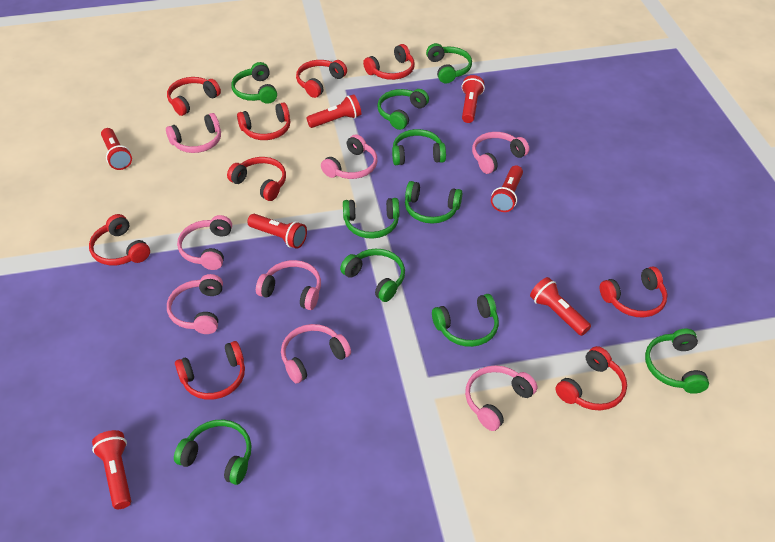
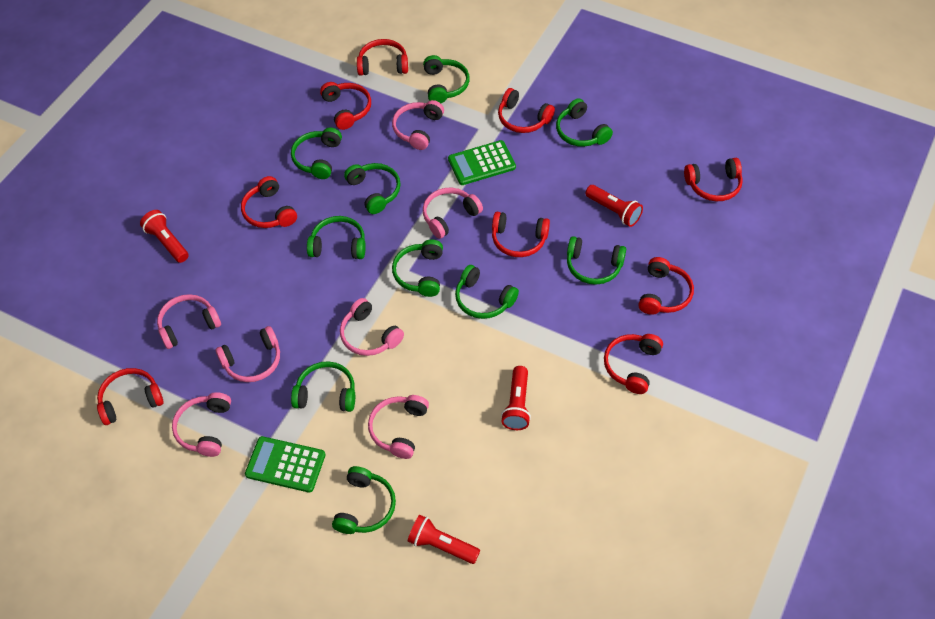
green calculator: 0 -> 2
pink headphones: 8 -> 7
red flashlight: 7 -> 4

